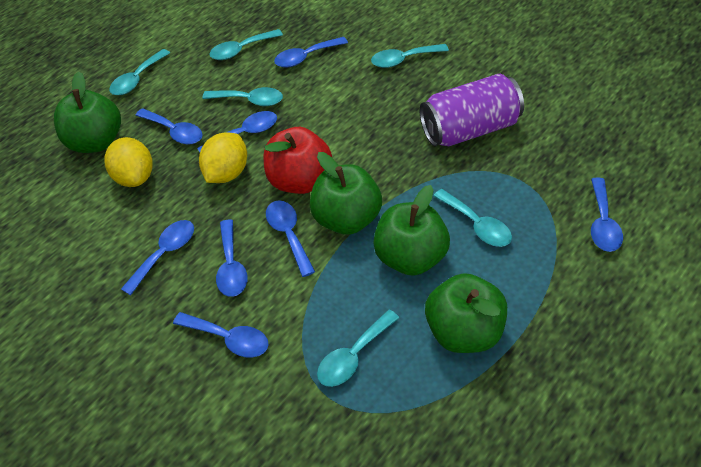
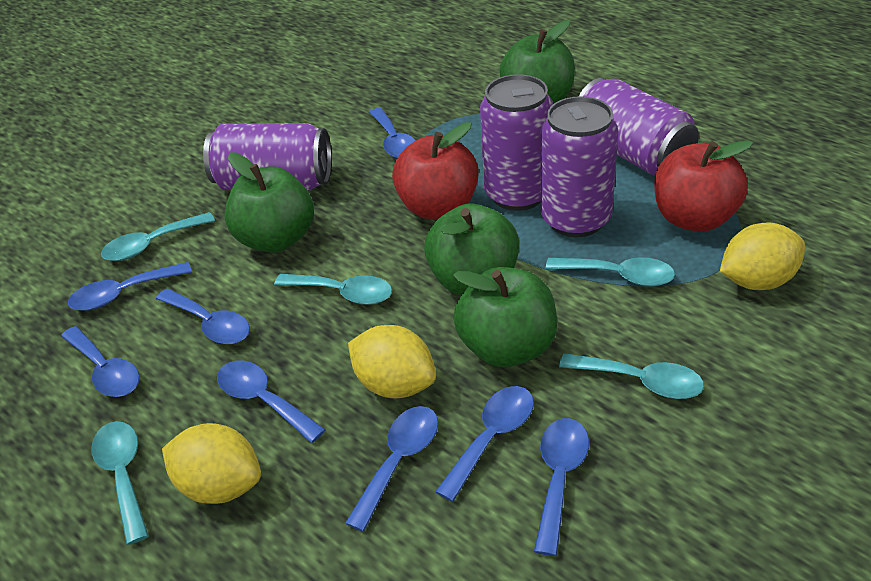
purple can: 1 -> 4
red apple: 1 -> 2
turquoise spoon: 6 -> 5
yellow lemon: 2 -> 3

